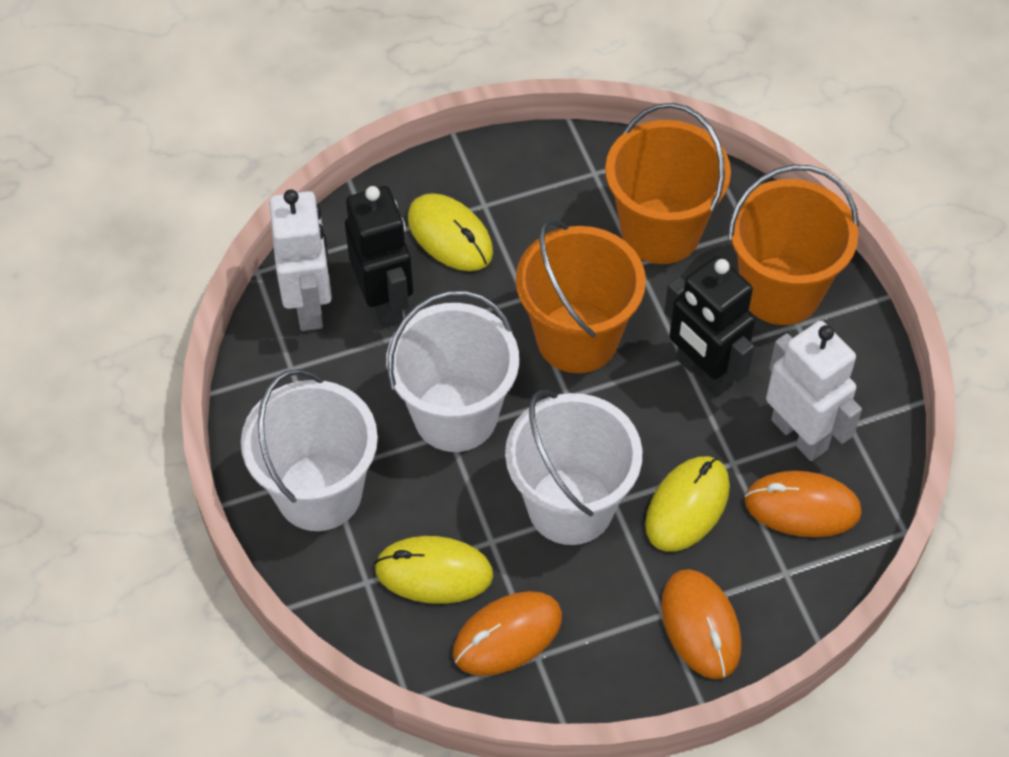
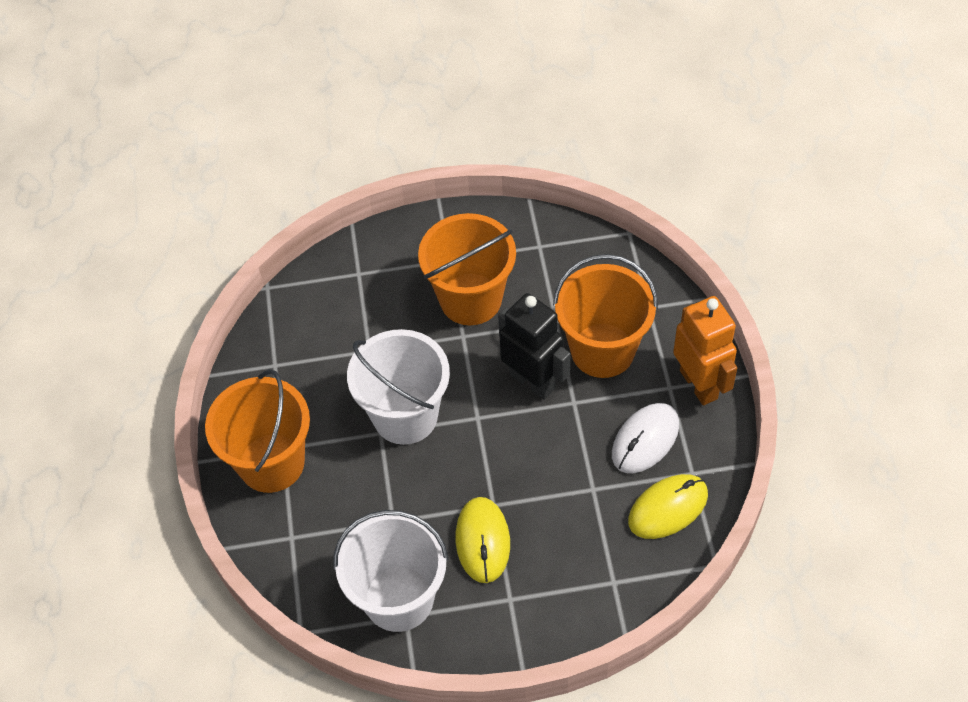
black robot: 2 -> 1
orange mouse: 3 -> 0
orange robot: 0 -> 1
white bucket: 3 -> 2
white mouse: 0 -> 1
white robot: 2 -> 0
yellow mouse: 3 -> 2

